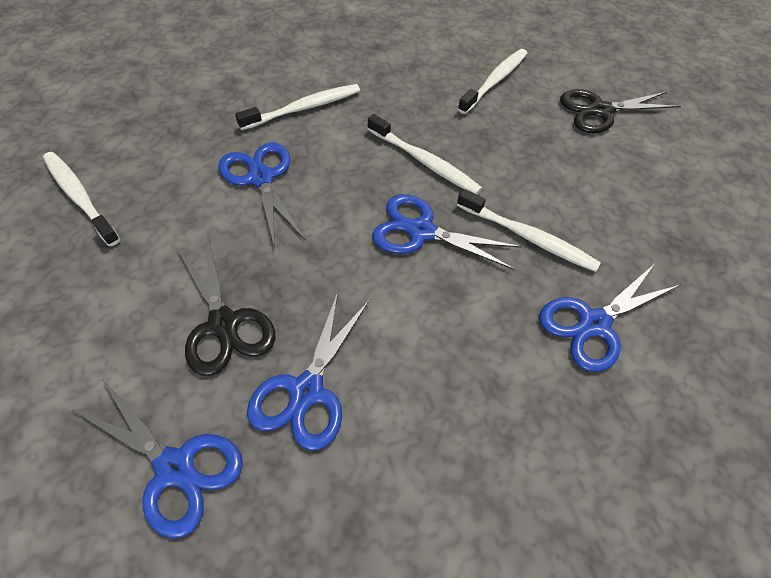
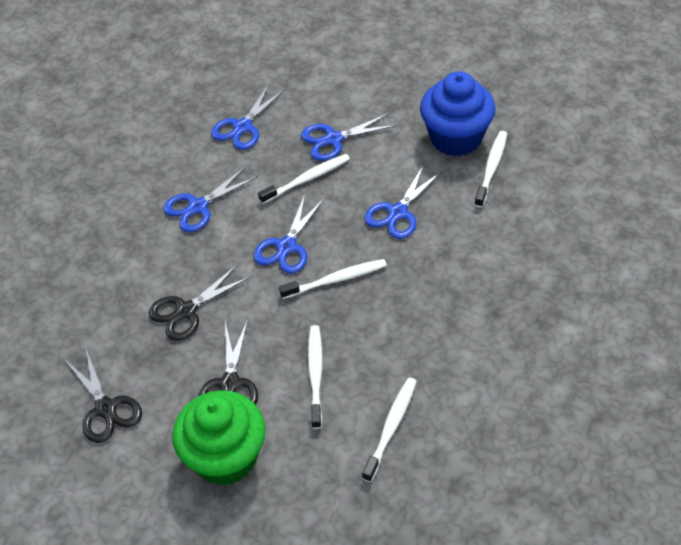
black scissors: 2 -> 3
blue cupcake: 0 -> 1
green cupcake: 0 -> 1

